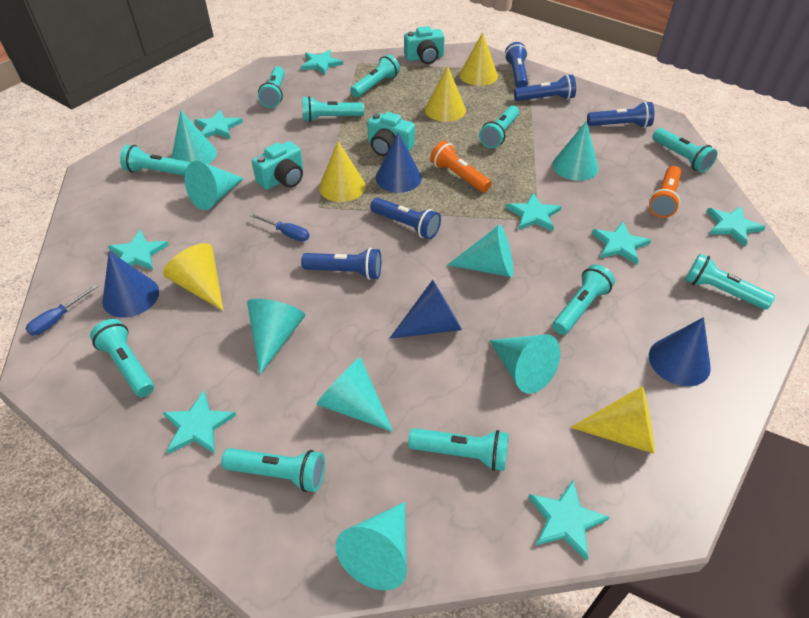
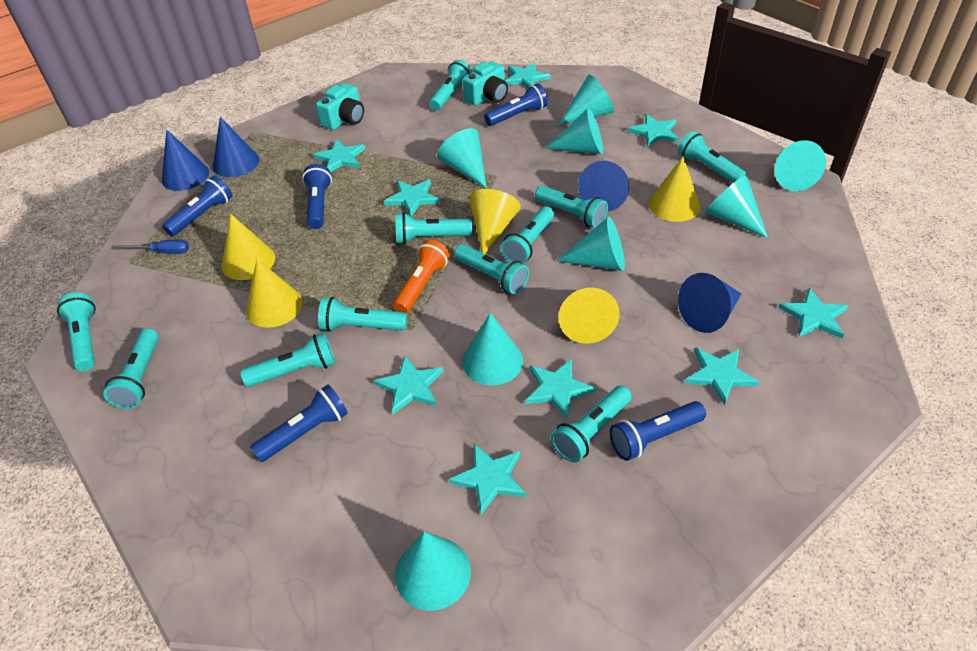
blue screwdriver: 2 -> 1
orange flashlight: 2 -> 1
turquoise camera: 3 -> 2
turquoise star: 8 -> 9

